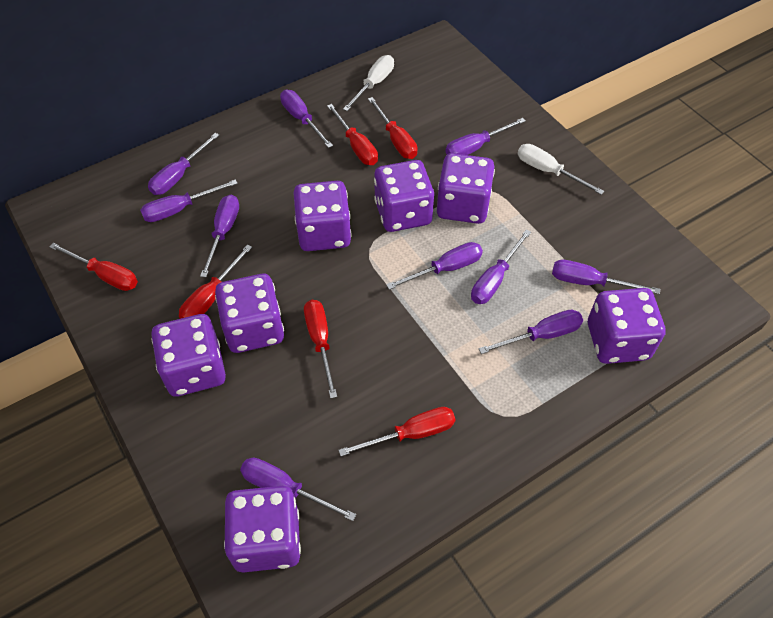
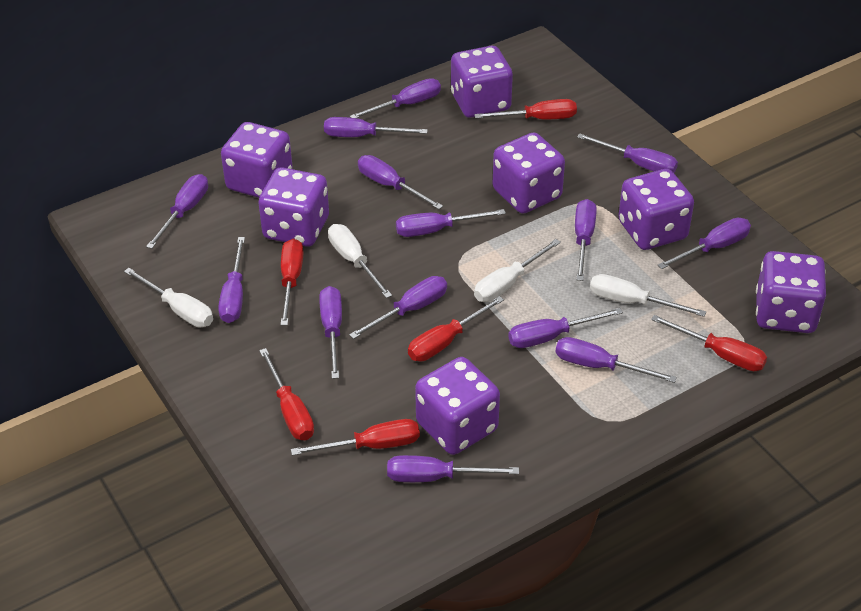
purple screwdriver: 10 -> 14
white screwdriver: 2 -> 4

